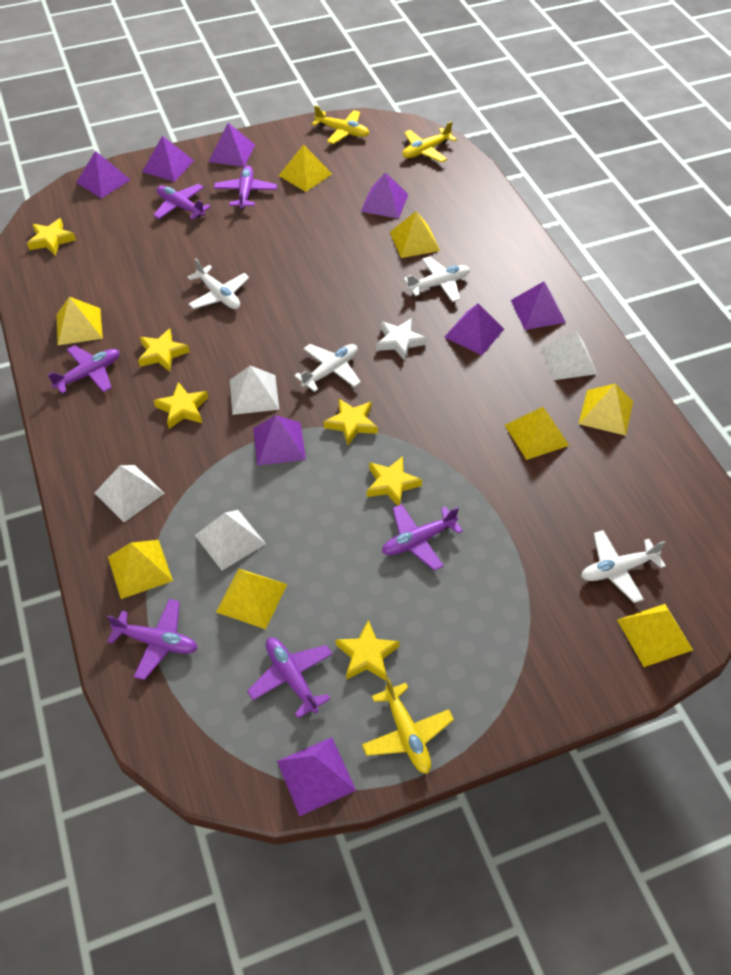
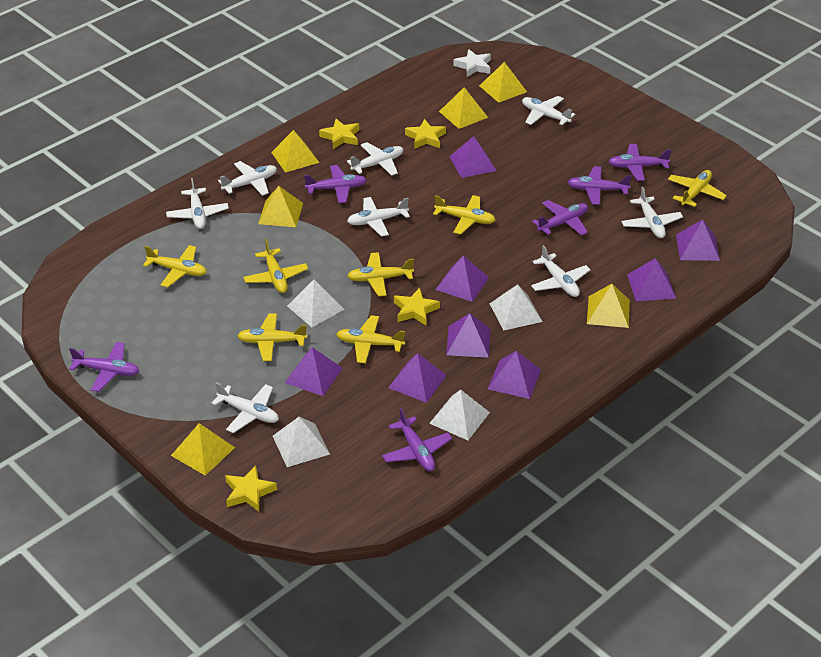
white plane: 4 -> 8
yellow plane: 3 -> 7
yellow pyramid: 8 -> 6
yellow star: 6 -> 4

